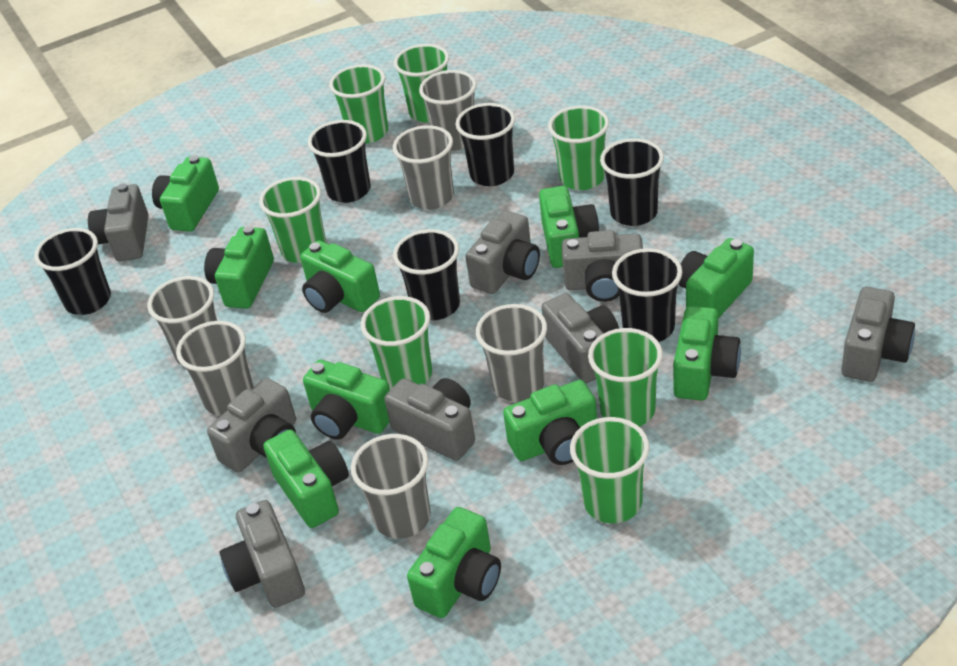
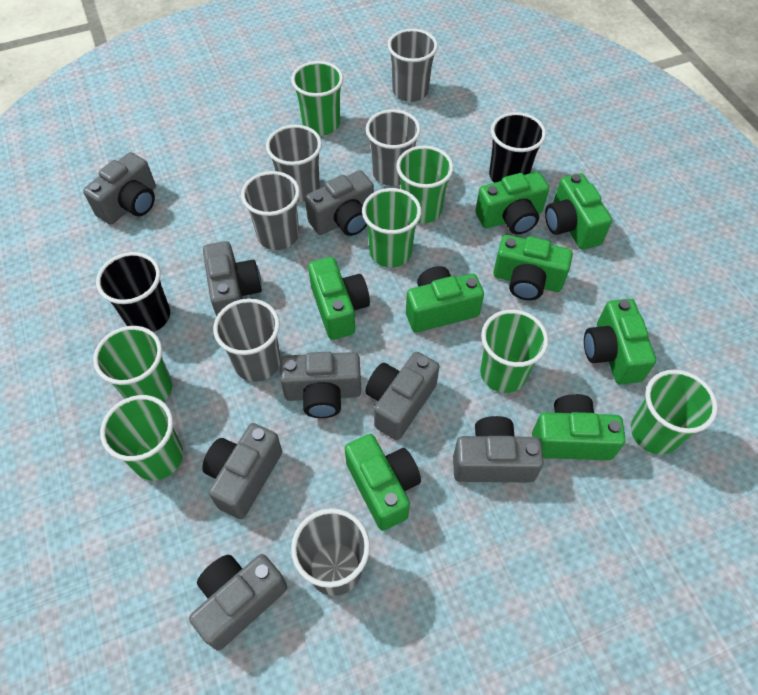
black cup: 6 -> 2
green camera: 10 -> 8

